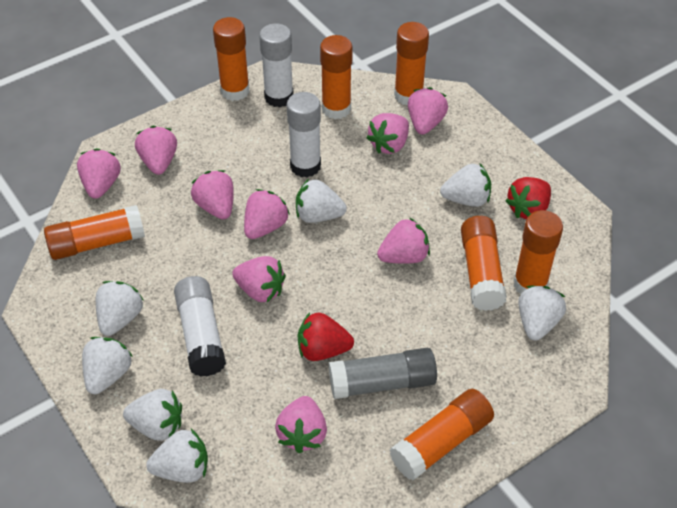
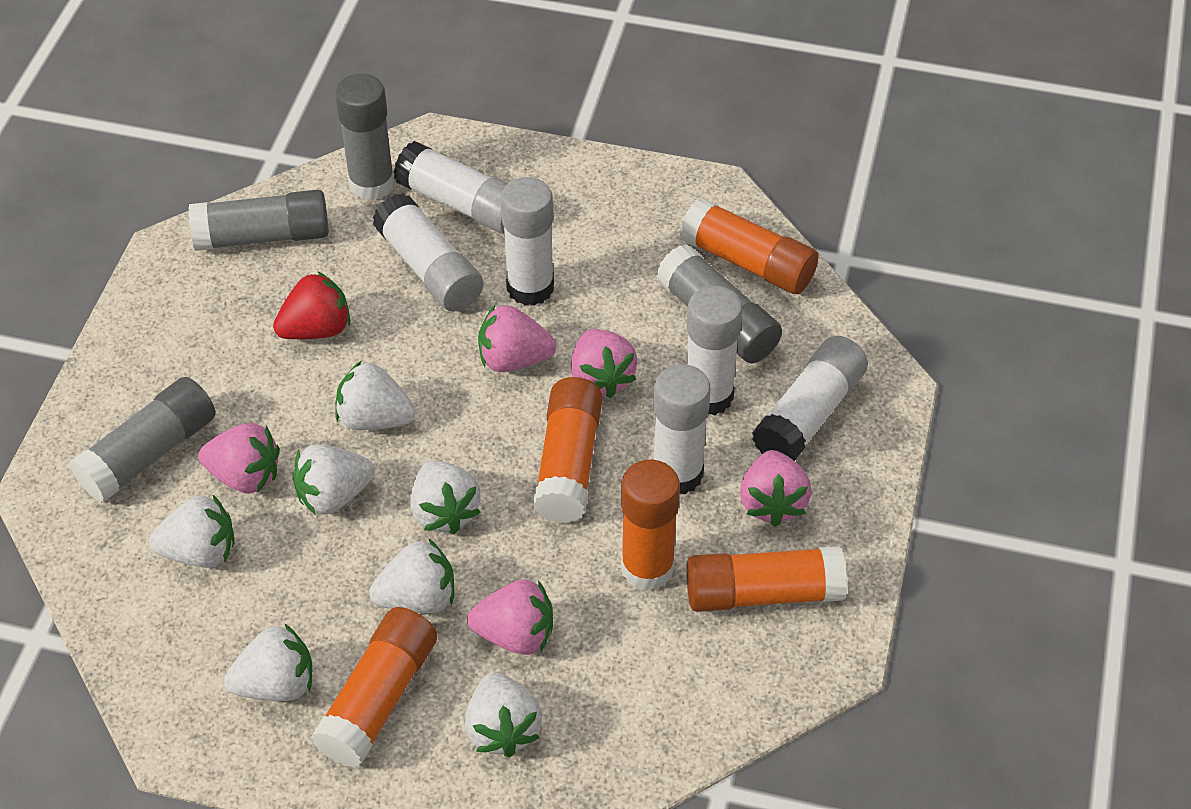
grey glue stick: 1 -> 4
orange glue stick: 7 -> 5
pink strawberry: 9 -> 5
red strawberry: 2 -> 1
white glue stick: 3 -> 6

